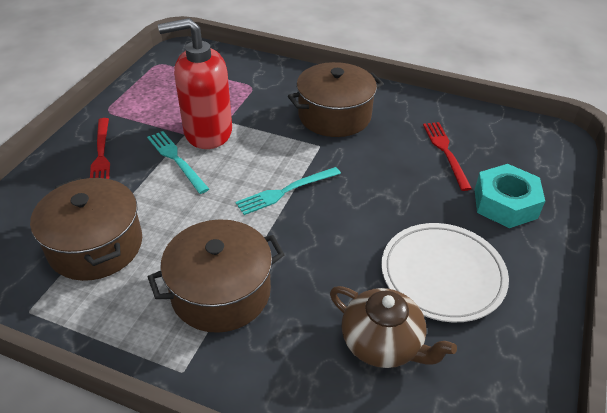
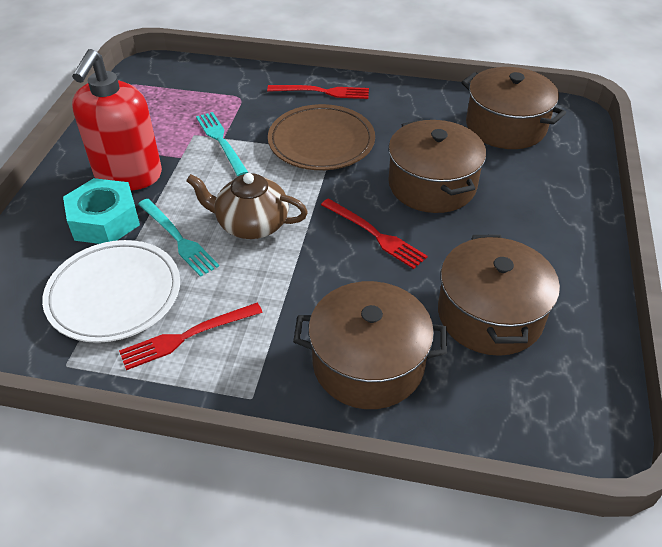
brown plate: 0 -> 1
brown pot: 3 -> 4
red fork: 2 -> 3

